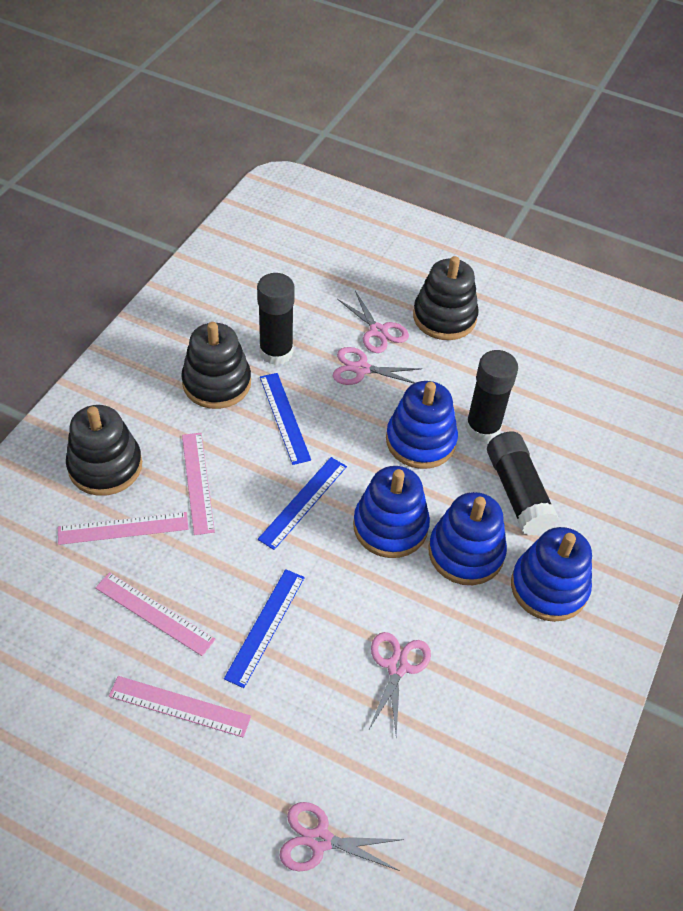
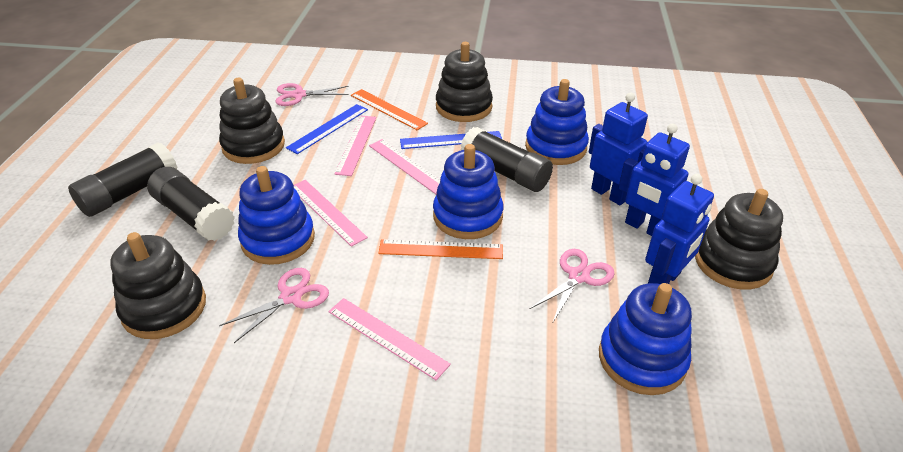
black stacking toy: 3 -> 4
blue robot: 0 -> 3
blue ruler: 3 -> 2
orange ruler: 0 -> 2
pink scissors: 4 -> 3

